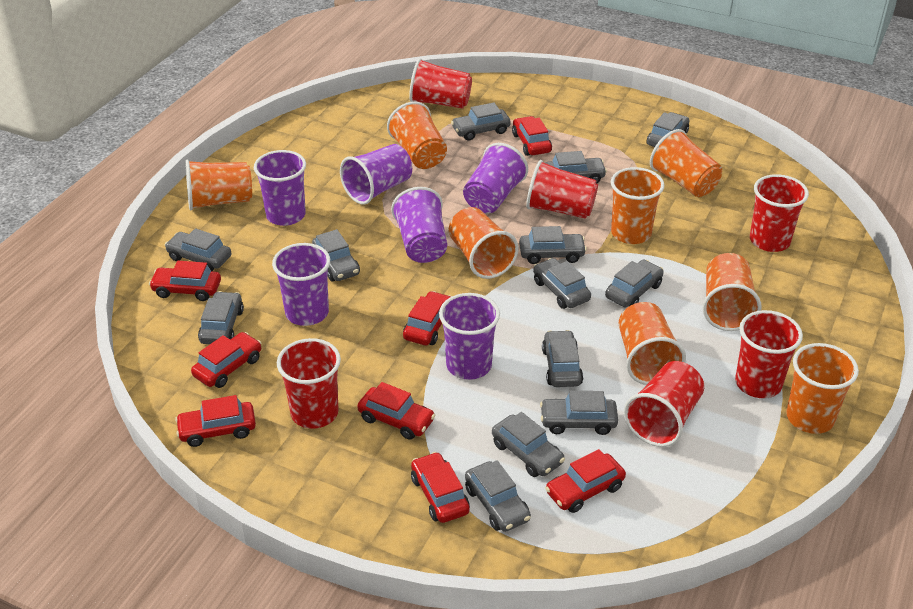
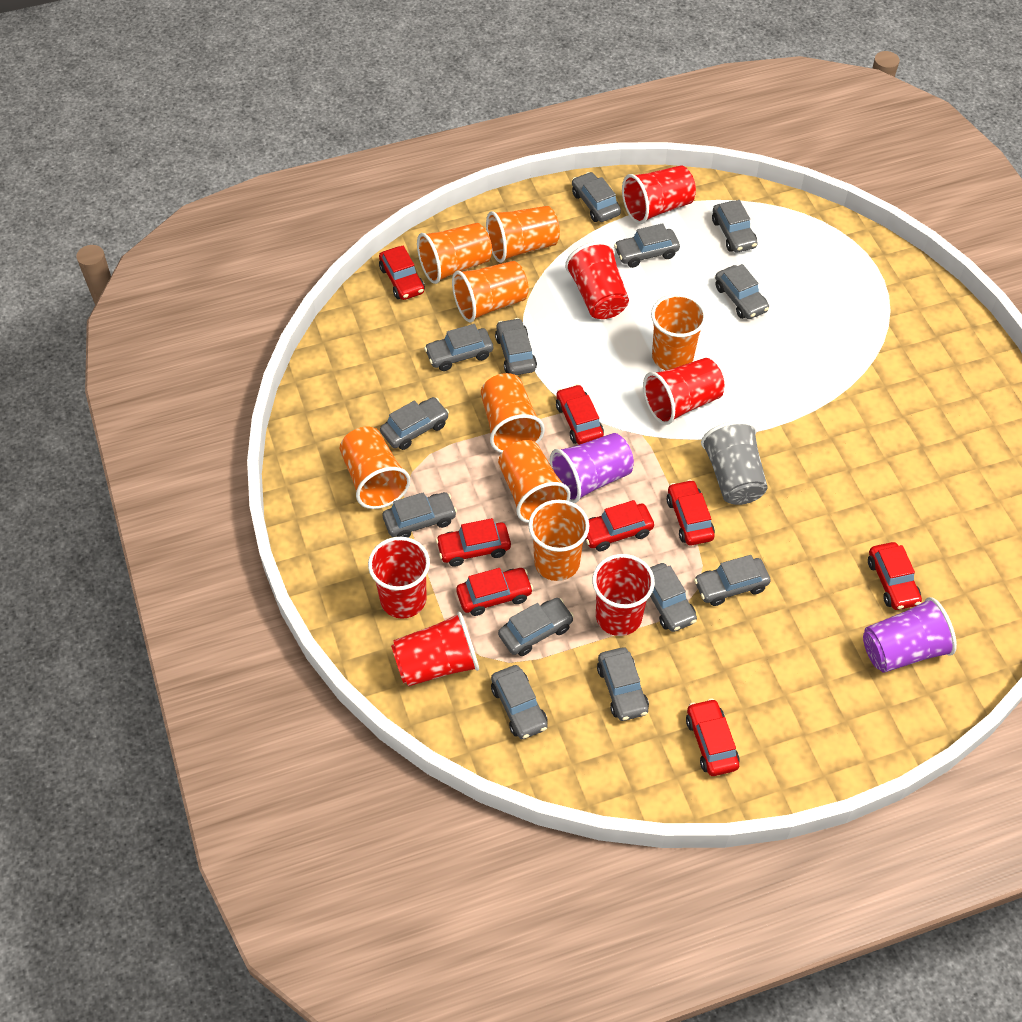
grey cup: 0 -> 1
purple cup: 6 -> 2

